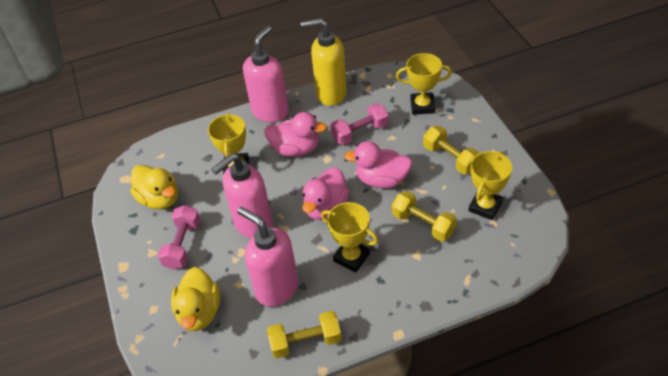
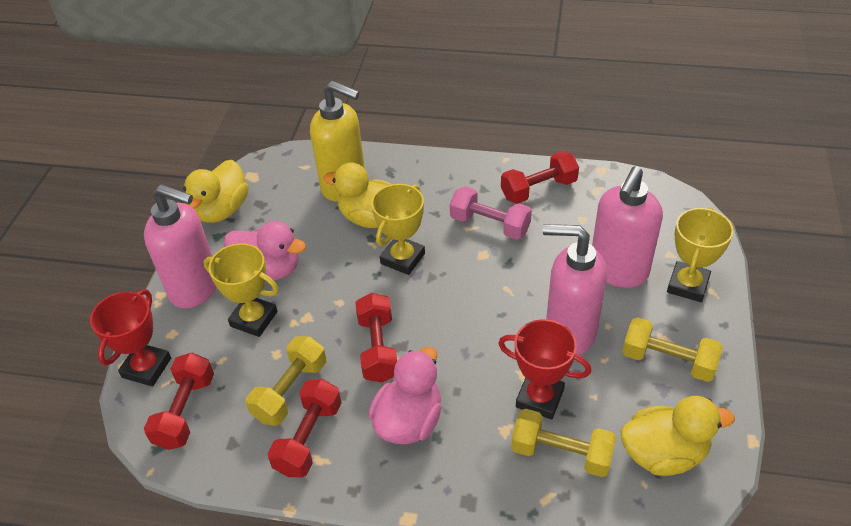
pink duck: 3 -> 2
pink dumbbell: 2 -> 1
red dumbbell: 0 -> 4
red trophy: 0 -> 2
yellow duck: 2 -> 3
yellow trophy: 4 -> 3

